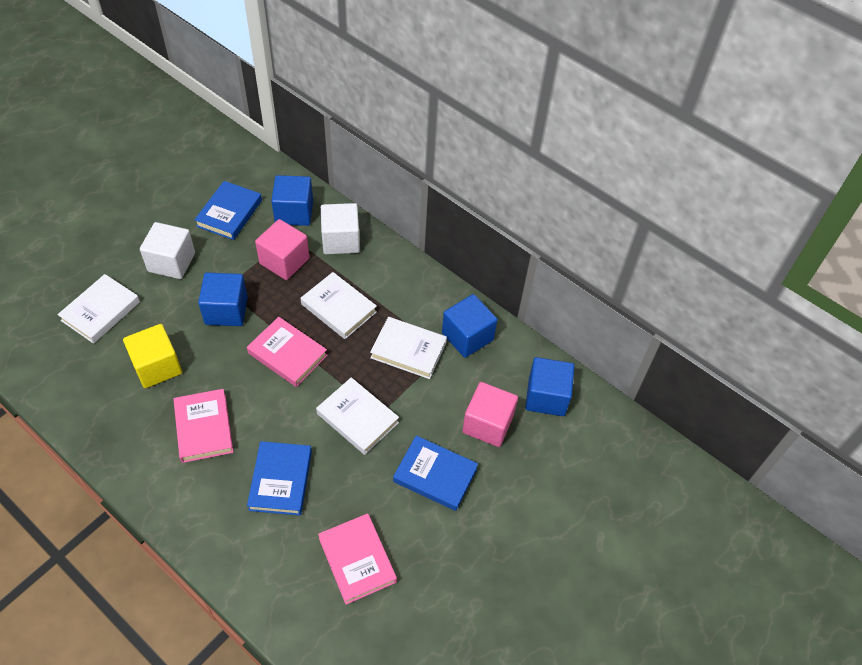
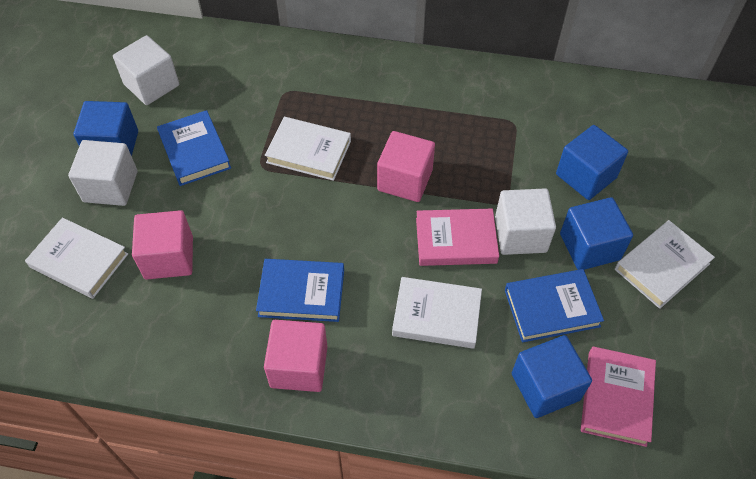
pink book: 3 -> 2
pink cube: 2 -> 3
white cube: 2 -> 3
yellow cube: 1 -> 0

